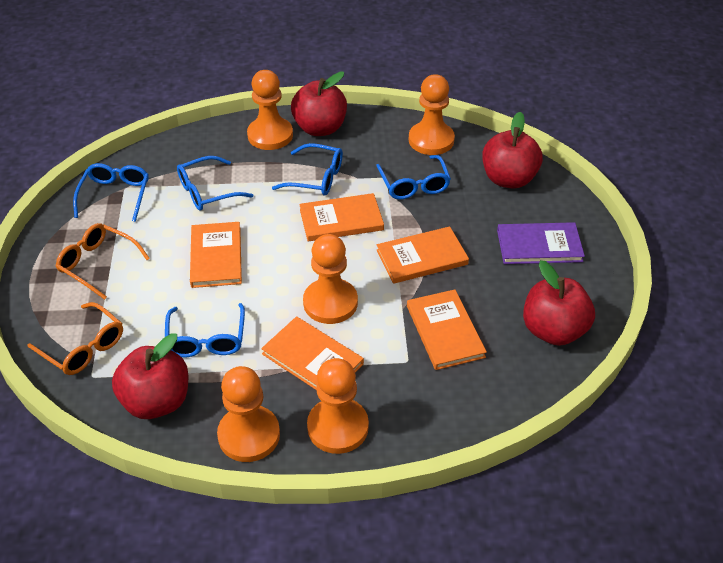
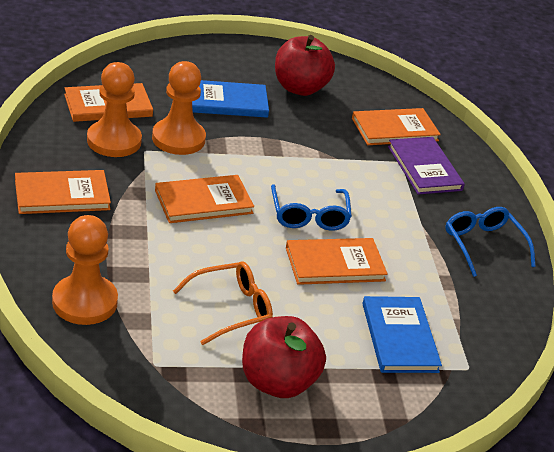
blue book: 0 -> 2
blue glasses: 5 -> 2
orange glasses: 2 -> 1
orange pawn: 5 -> 3
red apple: 4 -> 2

